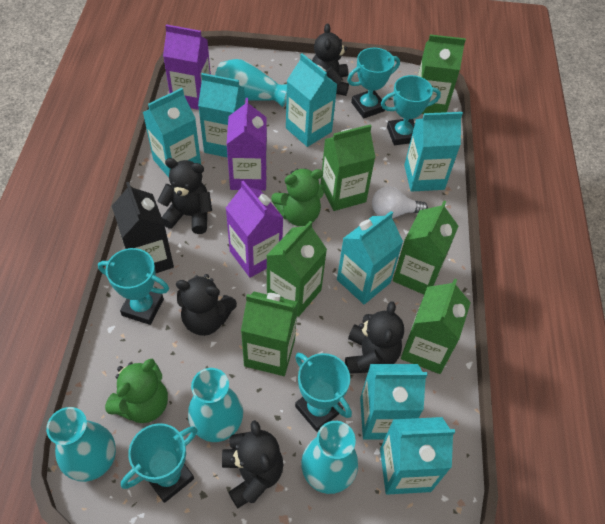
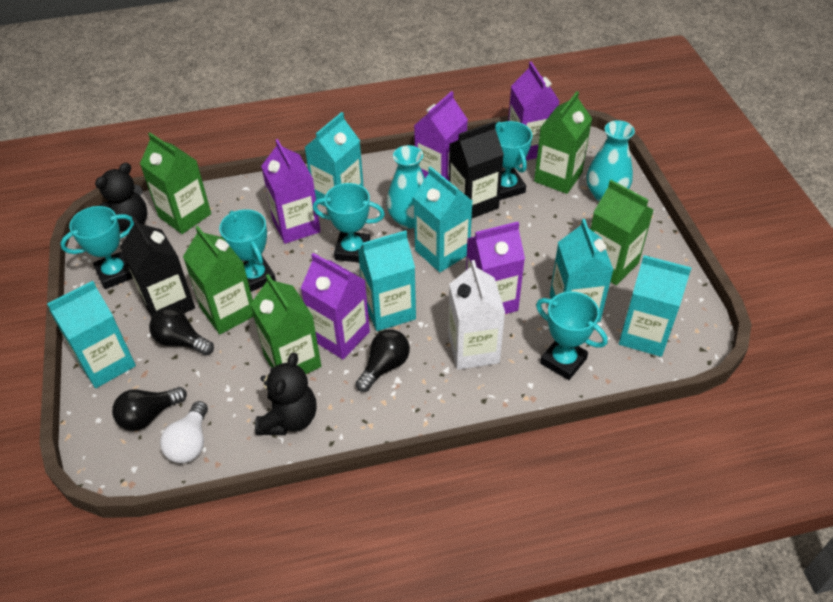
black carton: 1 -> 2
black light bulb: 0 -> 3
black teddy bear: 5 -> 2
green carton: 6 -> 5
green teddy bear: 2 -> 0
purple carton: 3 -> 5
turquoise carton: 7 -> 6
turquoise vase: 4 -> 2
white carton: 0 -> 1

